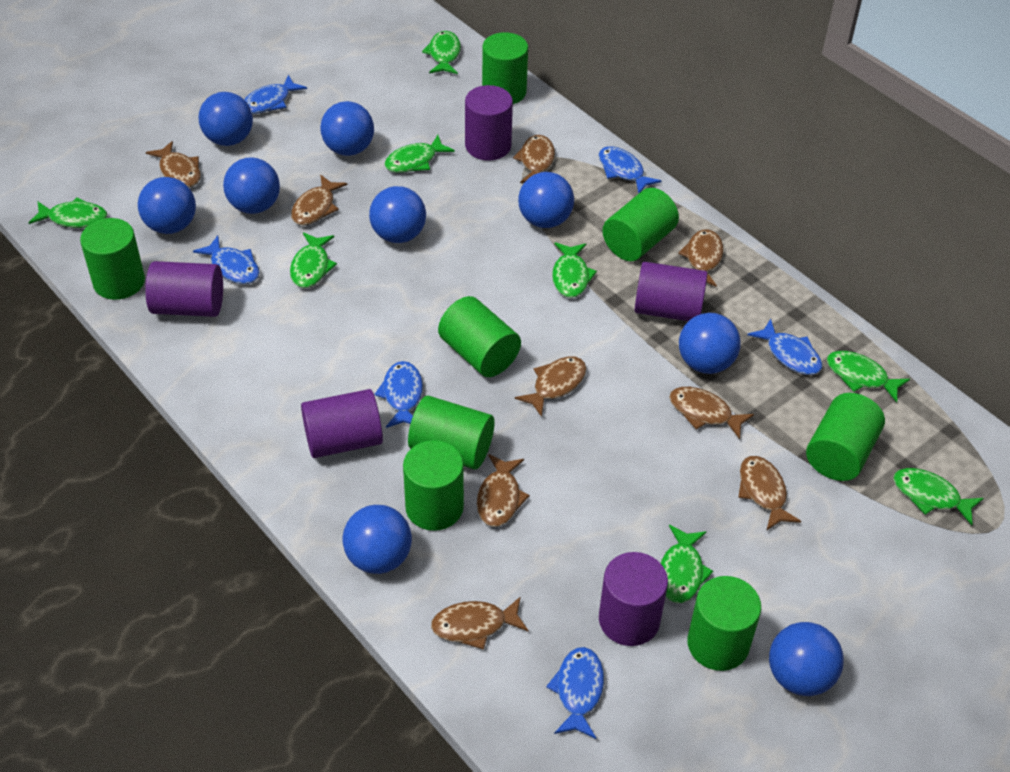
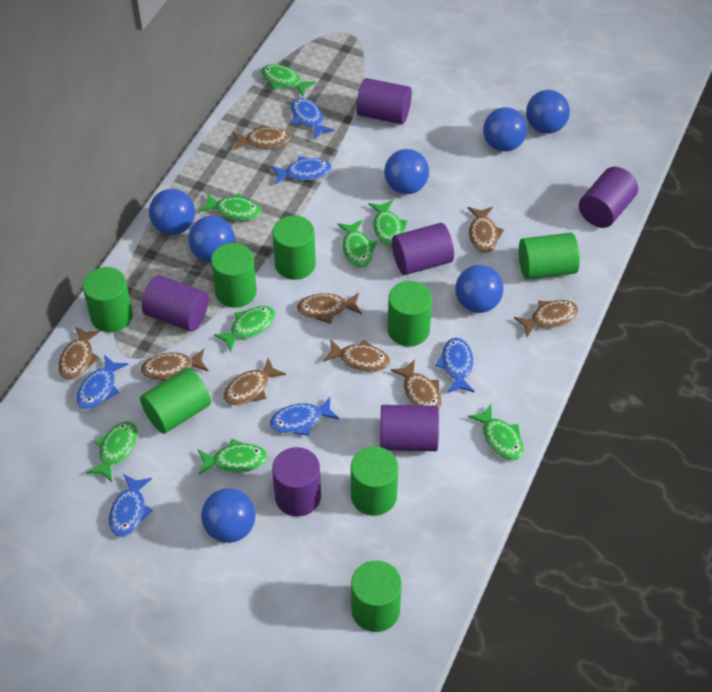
blue ball: 9 -> 7
purple cylinder: 5 -> 6

